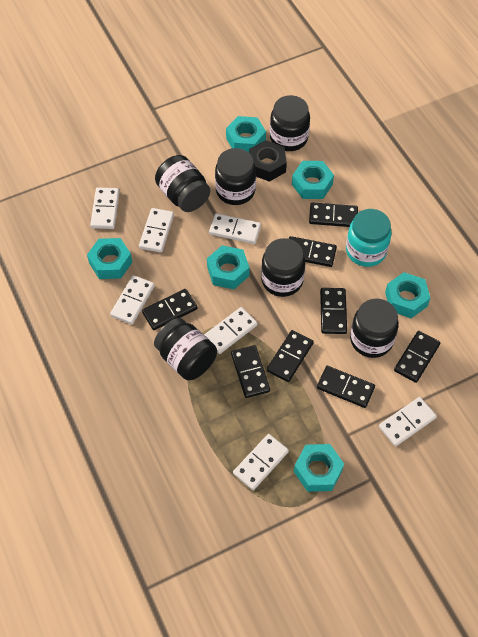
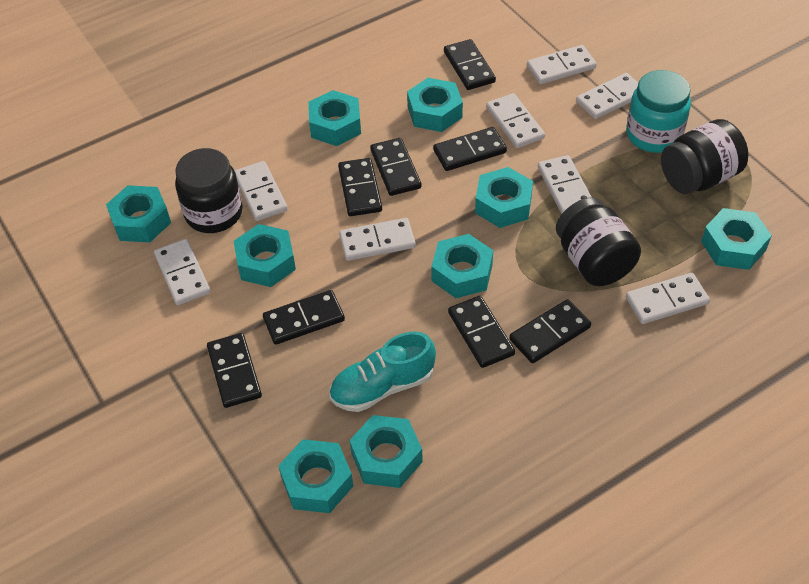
black jar: 6 -> 3
black nut: 1 -> 0
turquoise nut: 6 -> 9
turquoise shoe: 0 -> 1
white domino: 7 -> 8

